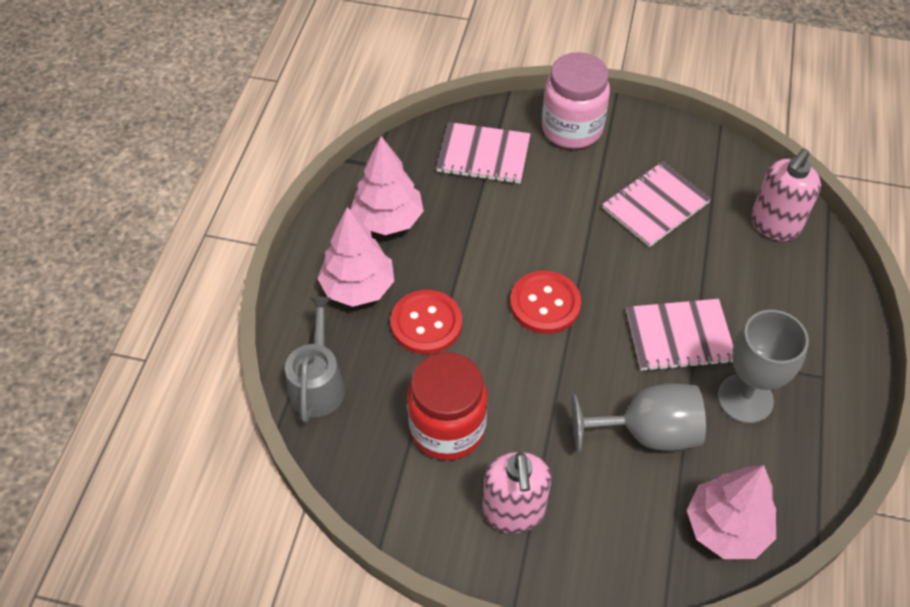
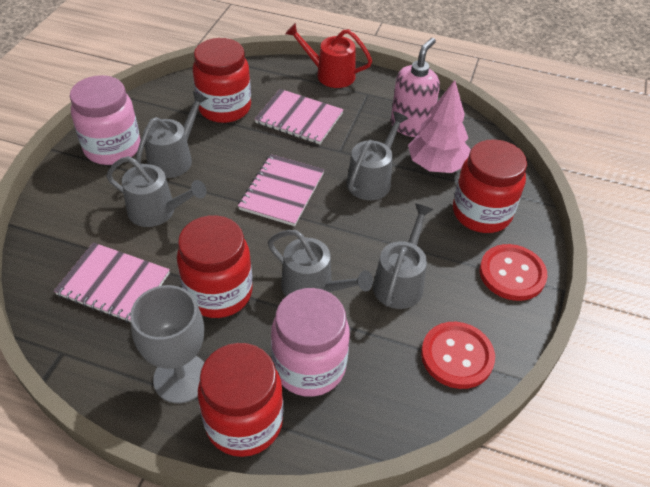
grey goblet: 2 -> 1
grey watering can: 1 -> 5
pink jar: 1 -> 2
pink soap dispenser: 2 -> 1
pink tree: 3 -> 1
red jar: 1 -> 4
red watering can: 0 -> 1

